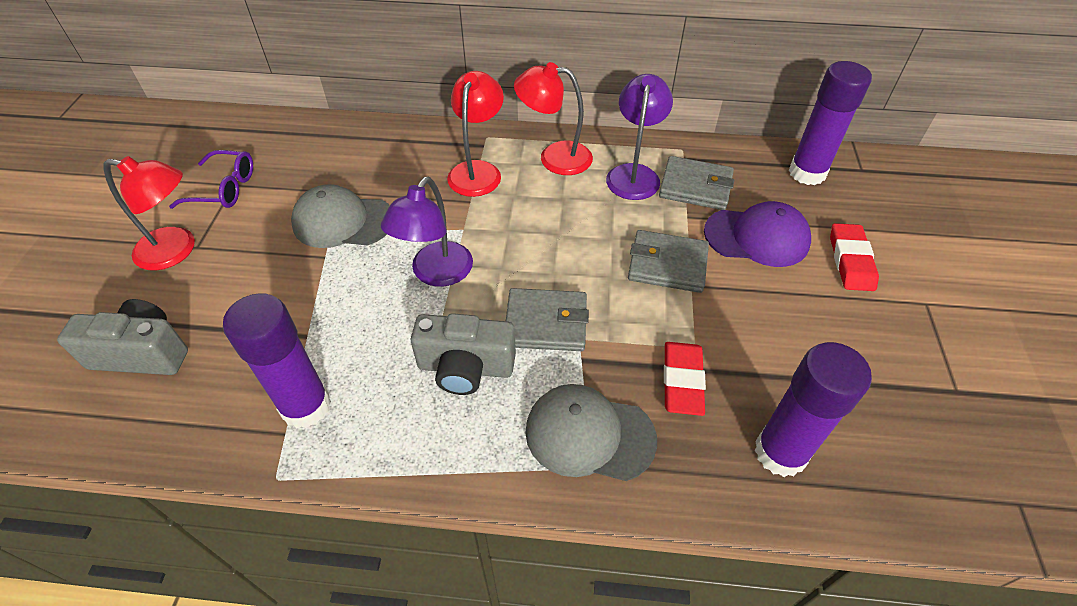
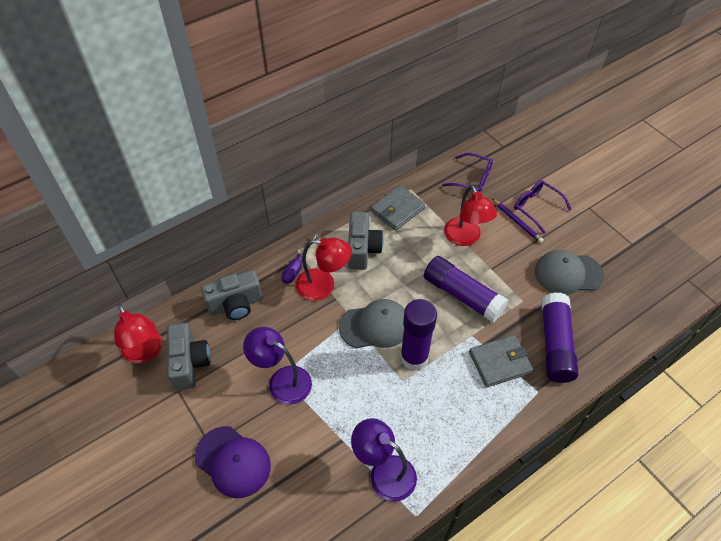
grey camera: 2 -> 3
grey wallet: 3 -> 2
purple glasses: 1 -> 2
purple pencil: 0 -> 1
purple screwdriver: 0 -> 1
red eraser: 2 -> 0

